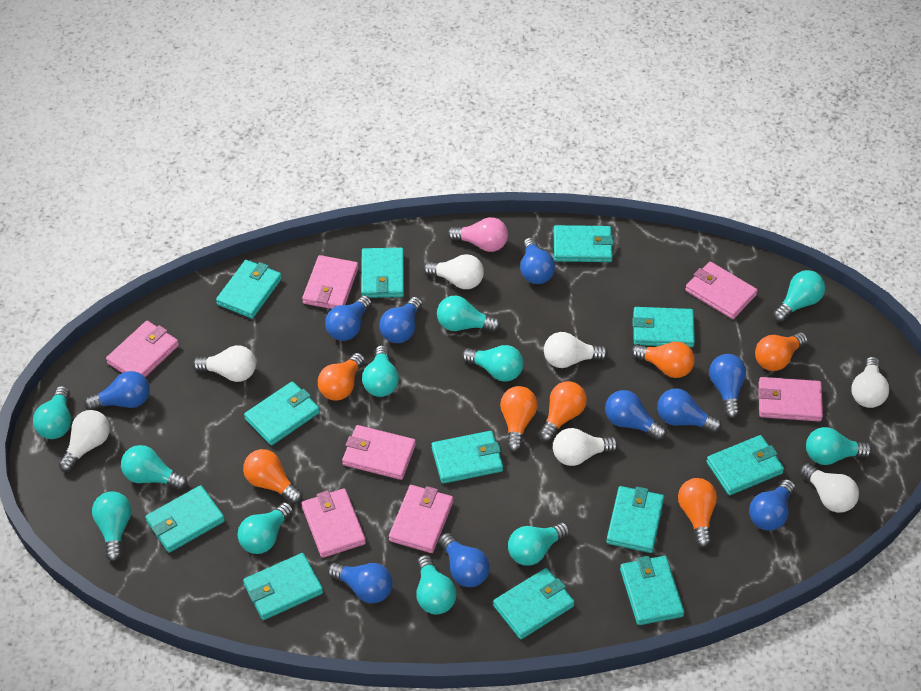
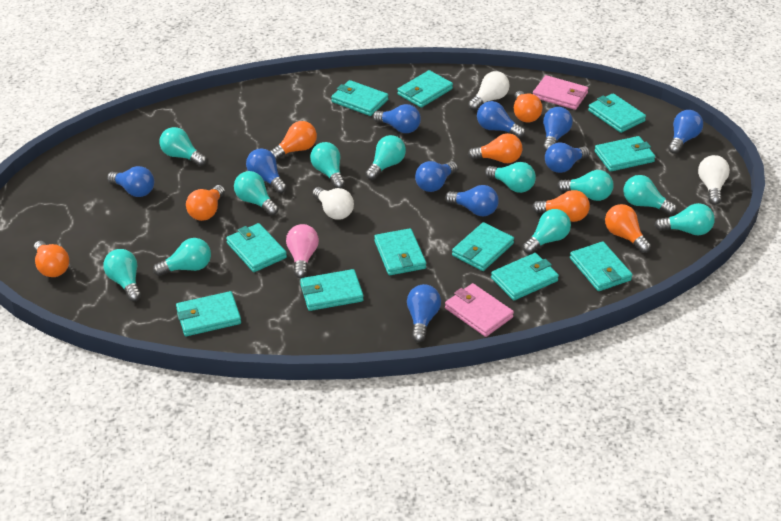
pink wallet: 7 -> 2
turquoise wallet: 12 -> 11
white light bulb: 7 -> 3

